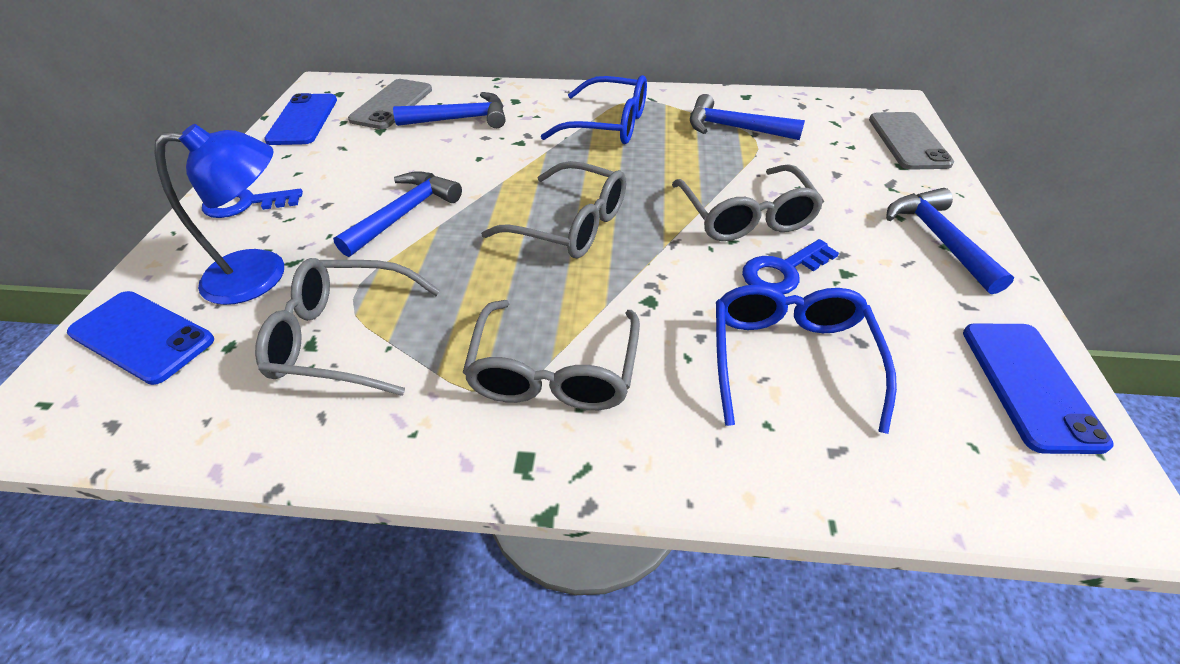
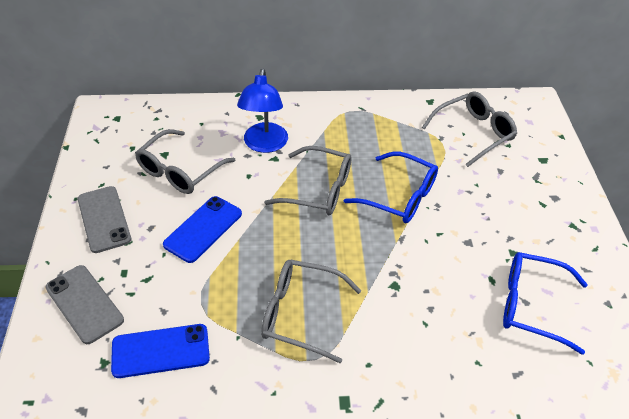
blue hammer: 4 -> 0
blue key: 2 -> 0
blue phone: 3 -> 2

